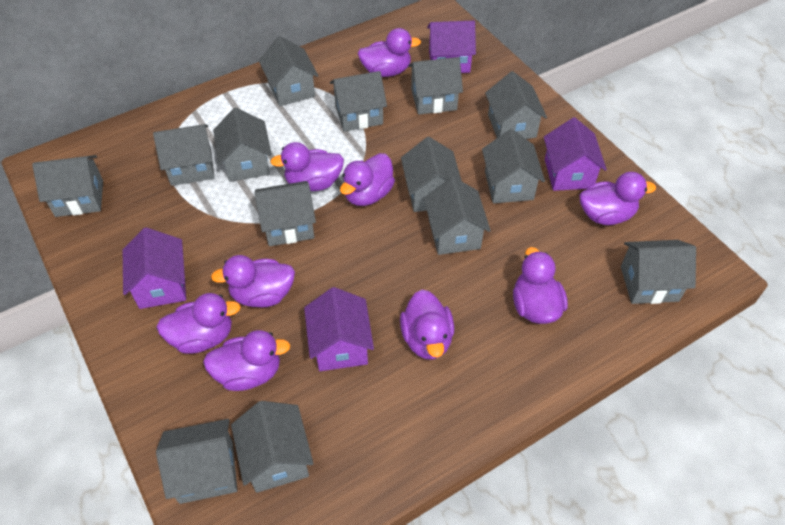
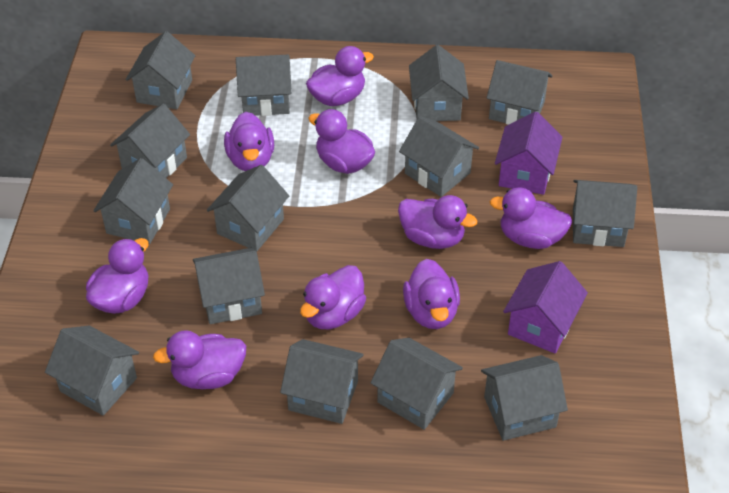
purple house: 4 -> 2

